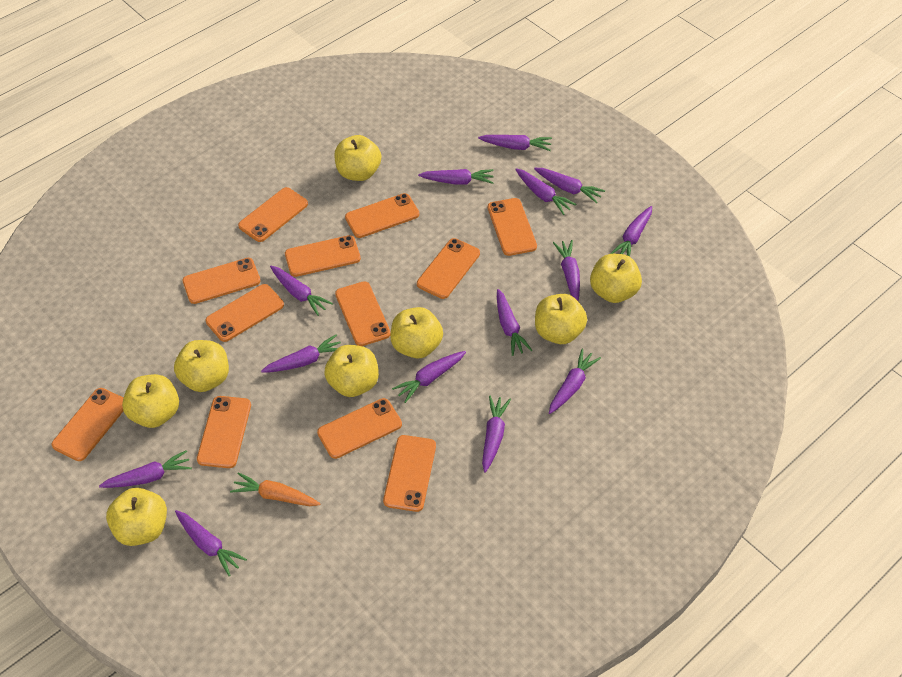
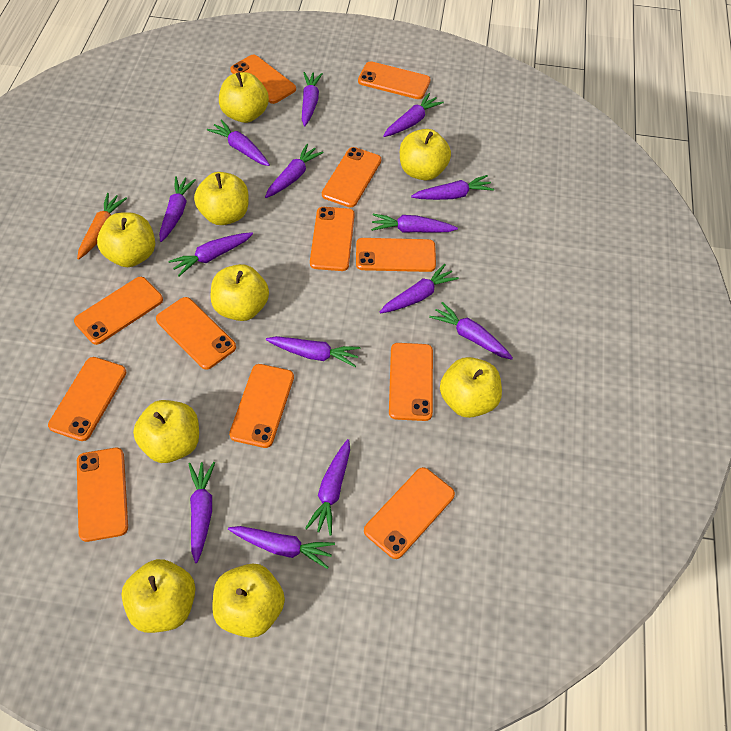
yellow apple: 8 -> 9

